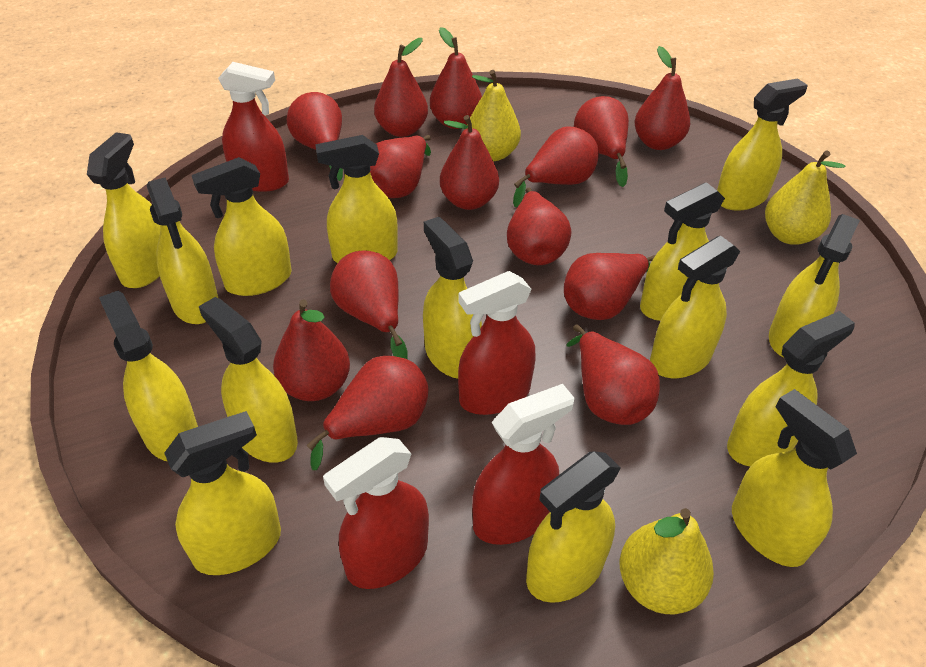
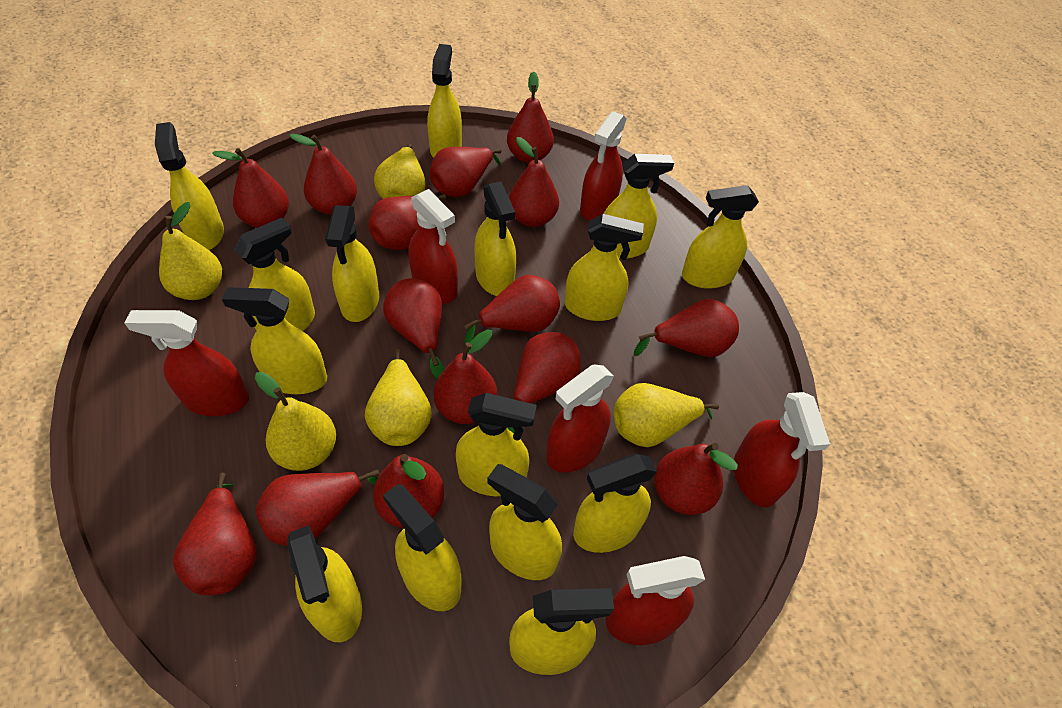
red pear: 14 -> 15
red spray bottle: 4 -> 6
yellow pear: 3 -> 5

